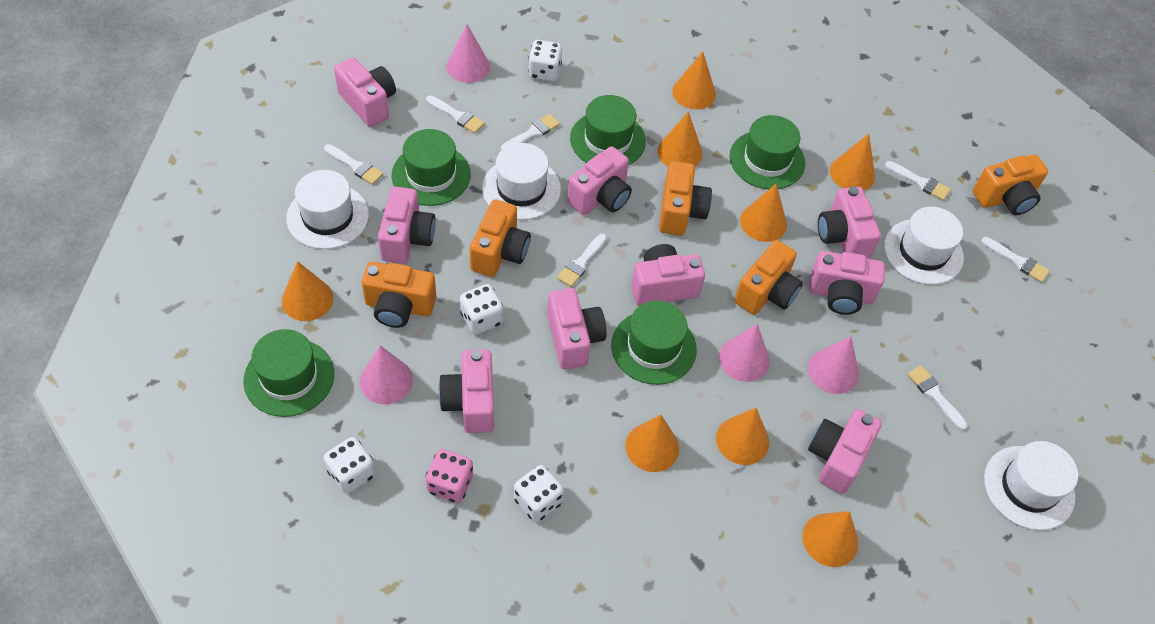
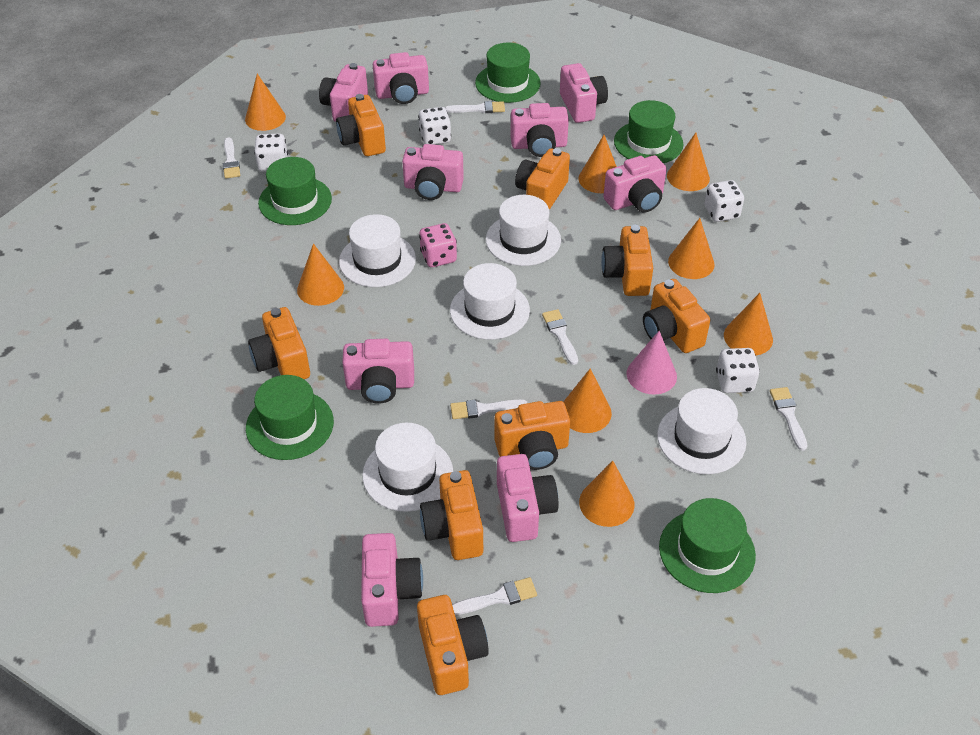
orange camera: 5 -> 8
pink cone: 4 -> 1
white brush: 7 -> 6
white hat: 4 -> 5

